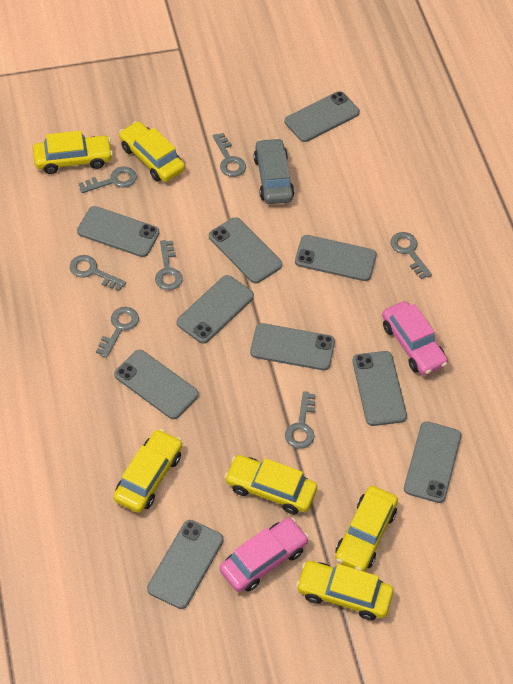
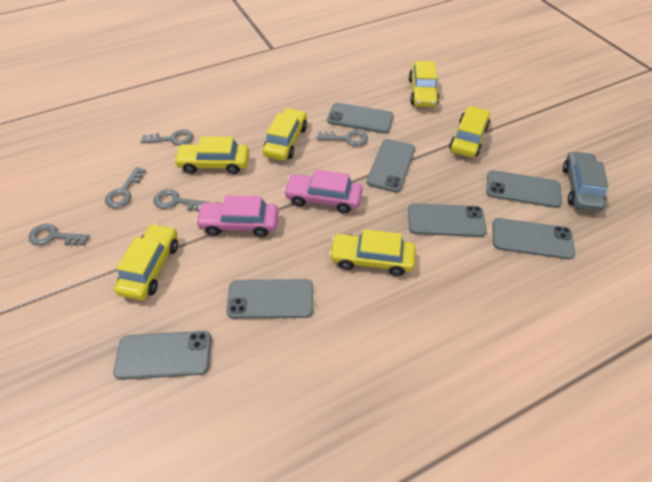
grey key: 7 -> 5
grey phone: 10 -> 7

